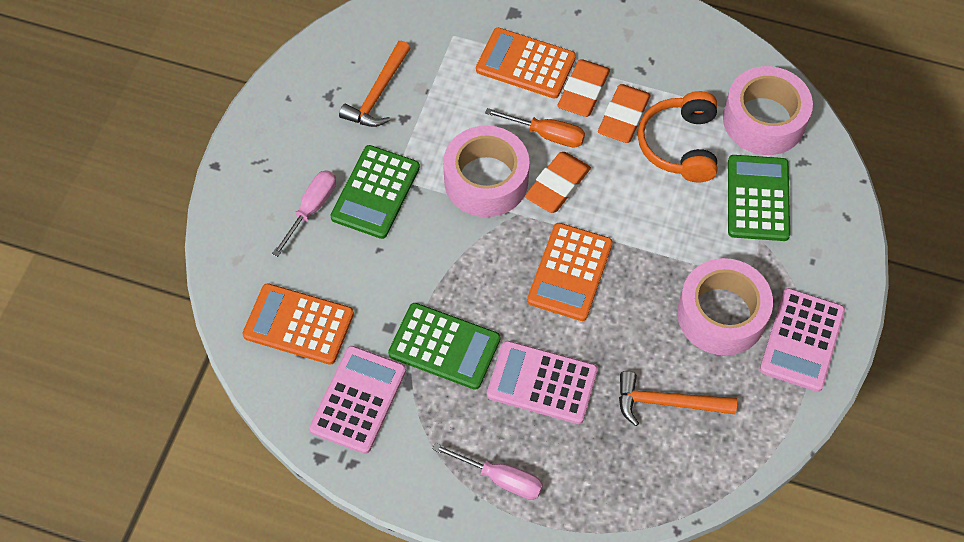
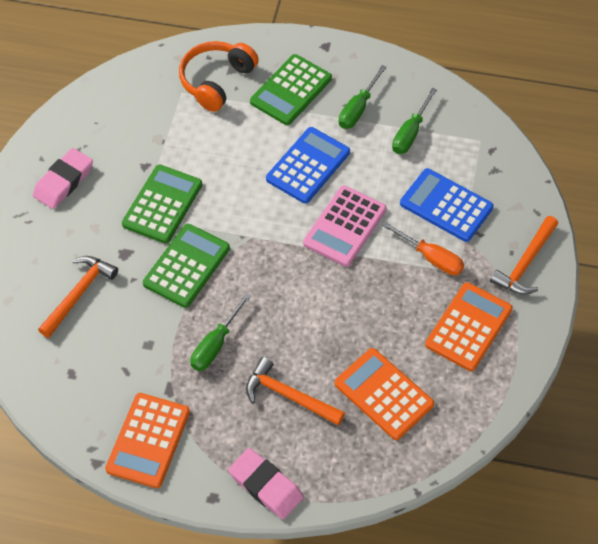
blue calculator: 0 -> 2
green screwdriver: 0 -> 3
orange eraser: 3 -> 0
orange hammer: 2 -> 3
pink calculator: 3 -> 1
pink eraser: 0 -> 2
pink screwdriver: 2 -> 0
pink tape: 3 -> 0

